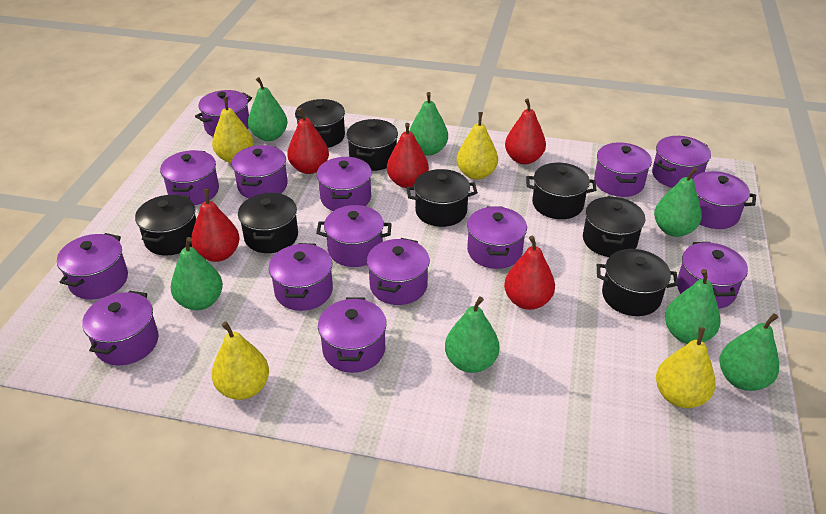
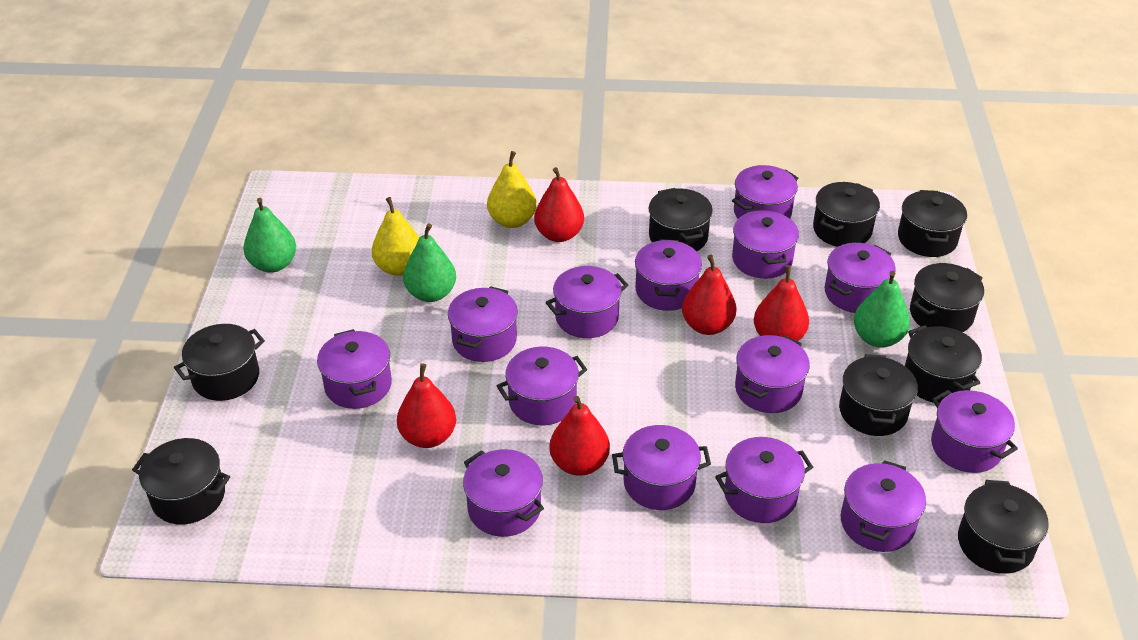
black pot: 8 -> 9
green pear: 7 -> 3
purple pot: 15 -> 14
yellow pear: 4 -> 2

